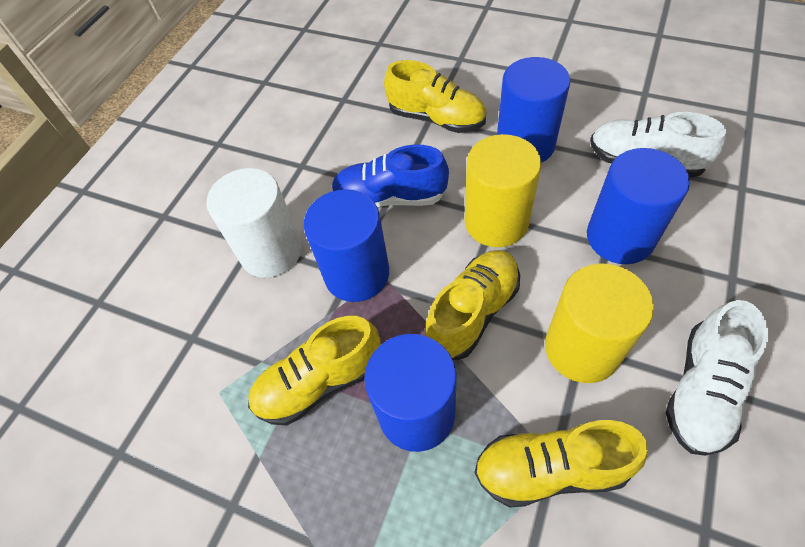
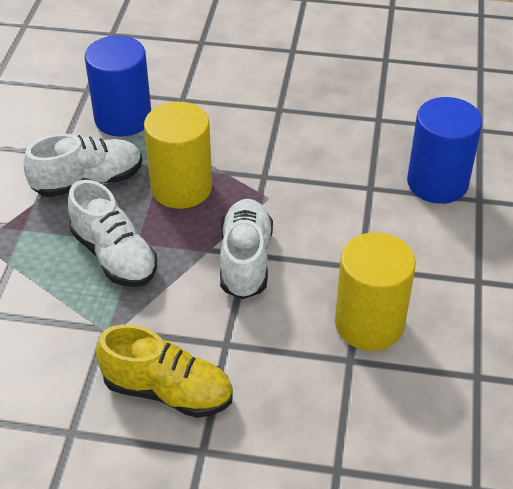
blue cylinder: 4 -> 2
blue shoe: 1 -> 0
white cylinder: 1 -> 0
white shoe: 2 -> 3
yellow shoe: 4 -> 1

